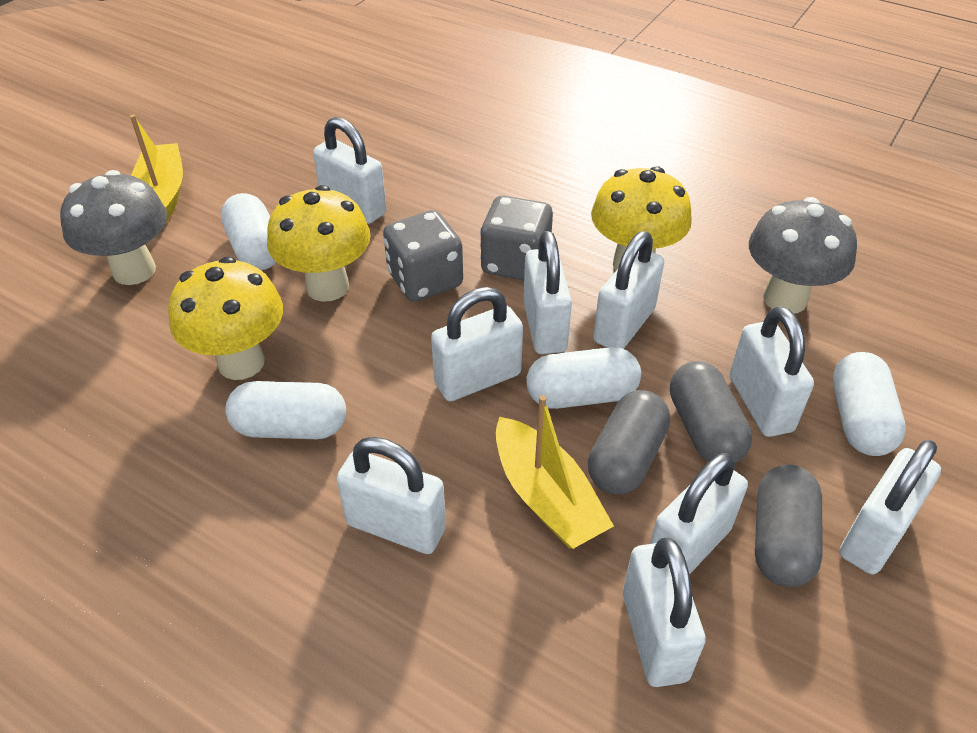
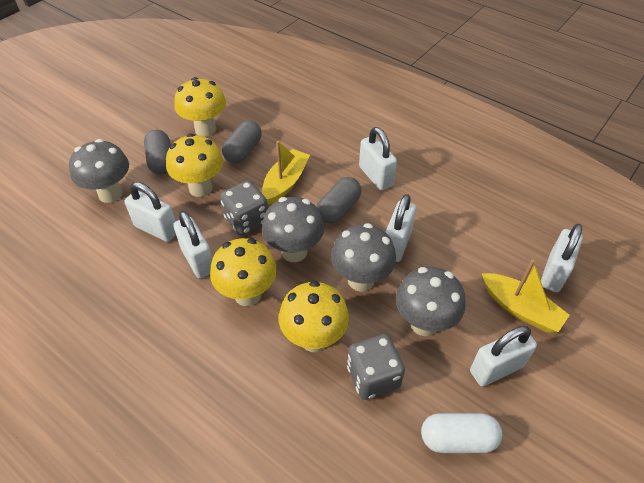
grey mushroom: 2 -> 4
white capsule: 4 -> 1
white padlock: 9 -> 6
yellow mushroom: 3 -> 4

